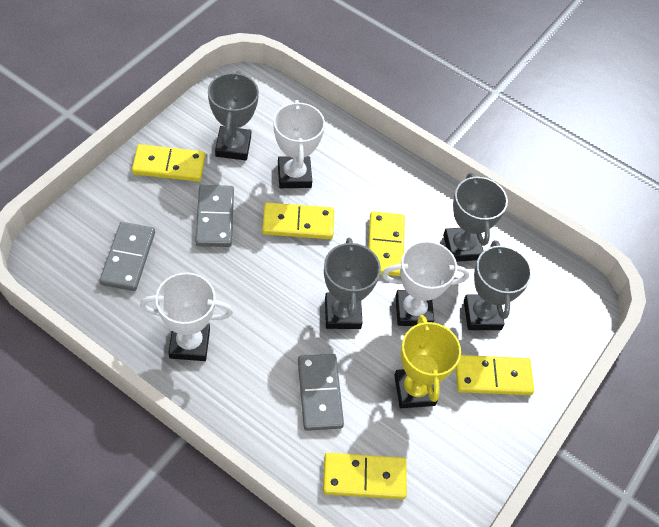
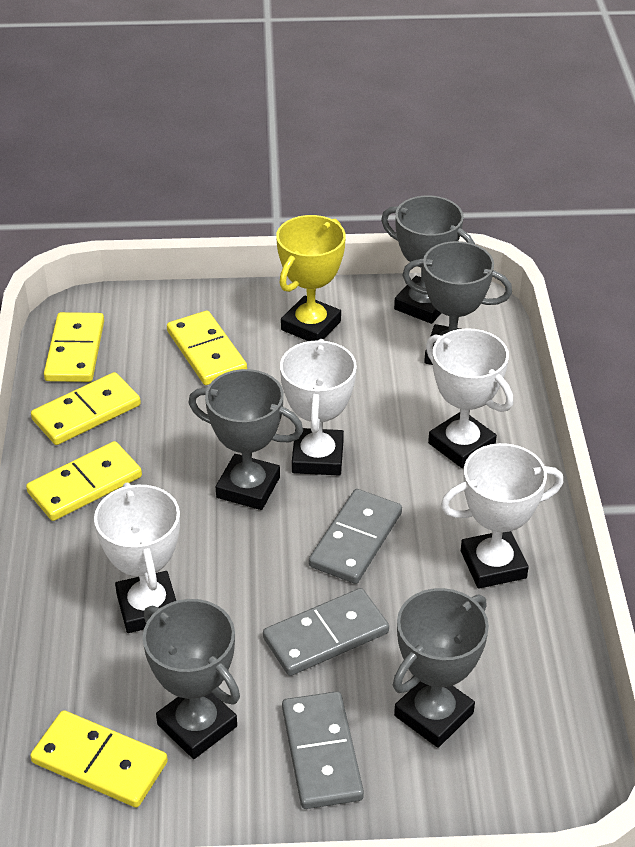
grey trophy: 4 -> 5
white trophy: 3 -> 4

